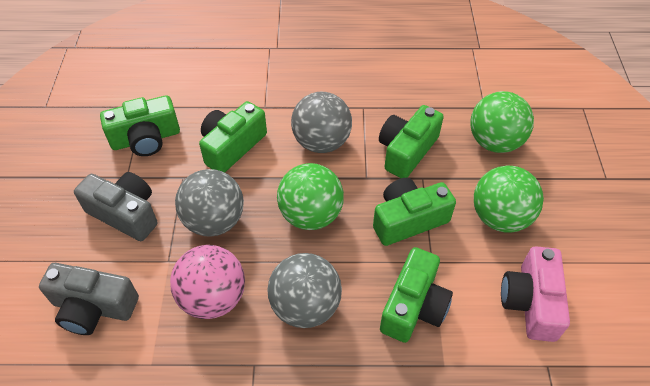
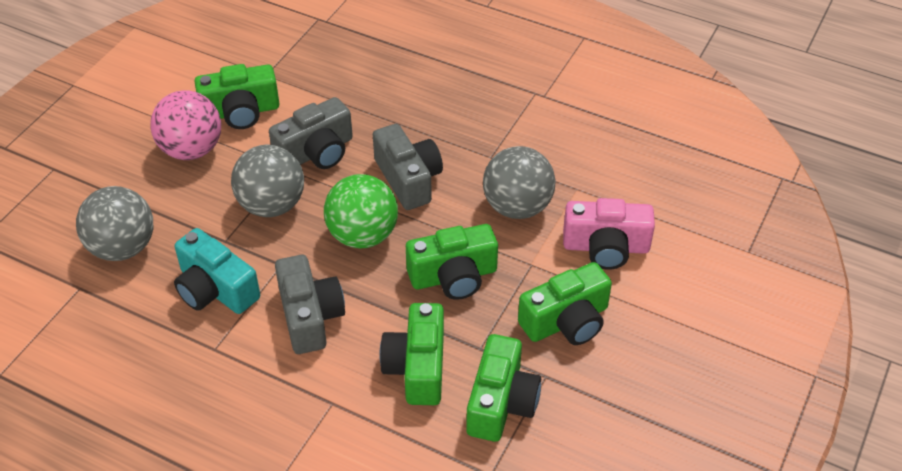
green ball: 3 -> 1
grey camera: 2 -> 3
turquoise camera: 0 -> 1

